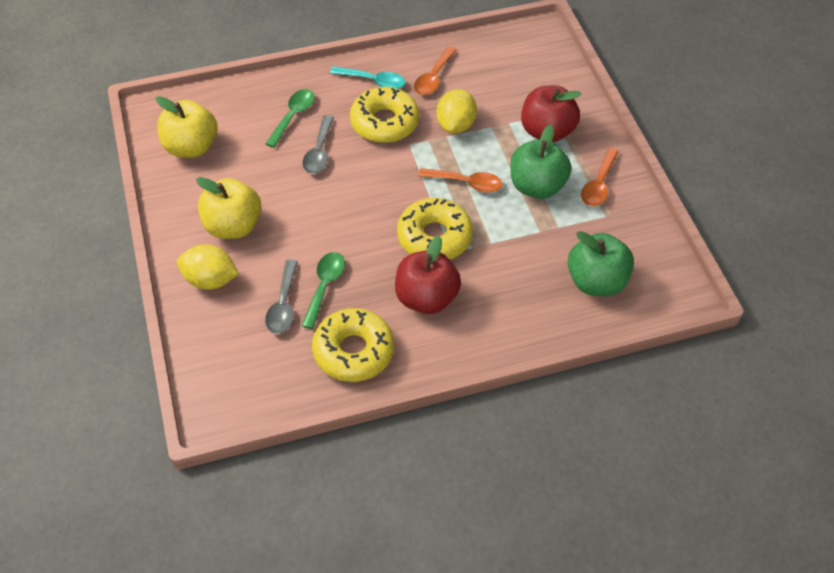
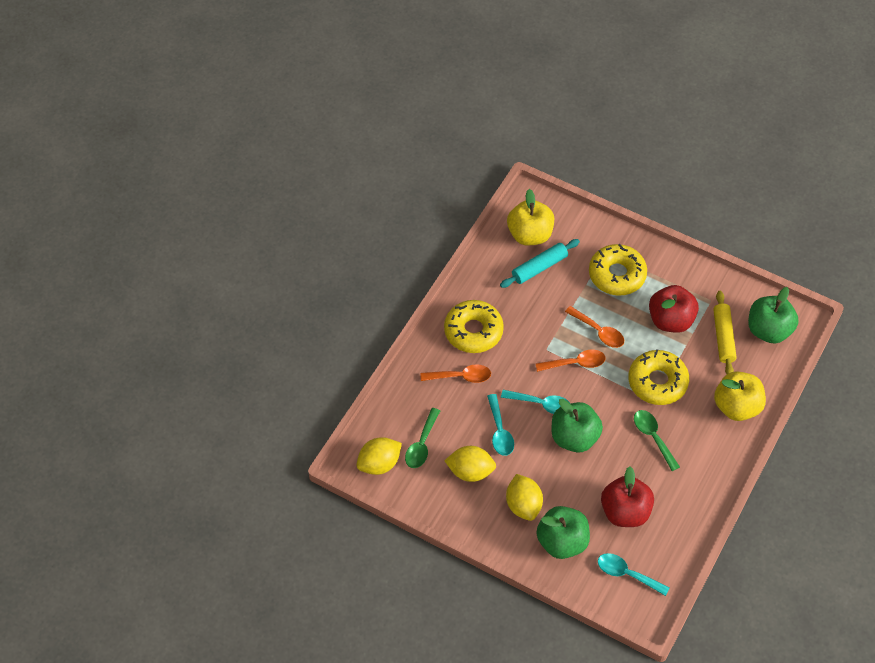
green apple: 2 -> 3
grey spoon: 2 -> 0
turquoise rolling pin: 0 -> 1
turquoise spoon: 1 -> 3
yellow lemon: 2 -> 3
yellow rolling pin: 0 -> 1

